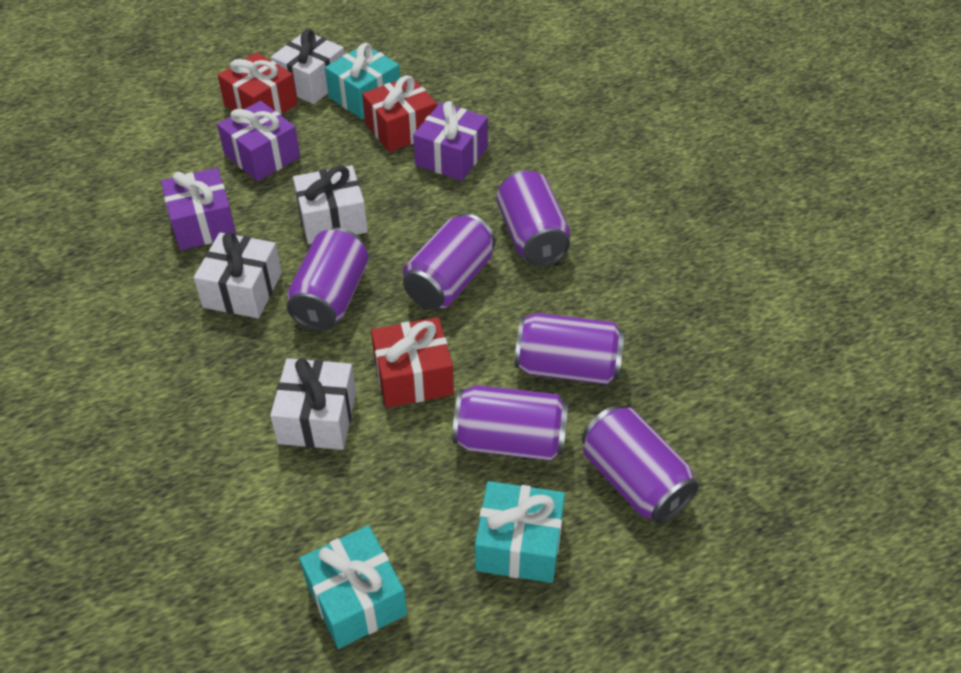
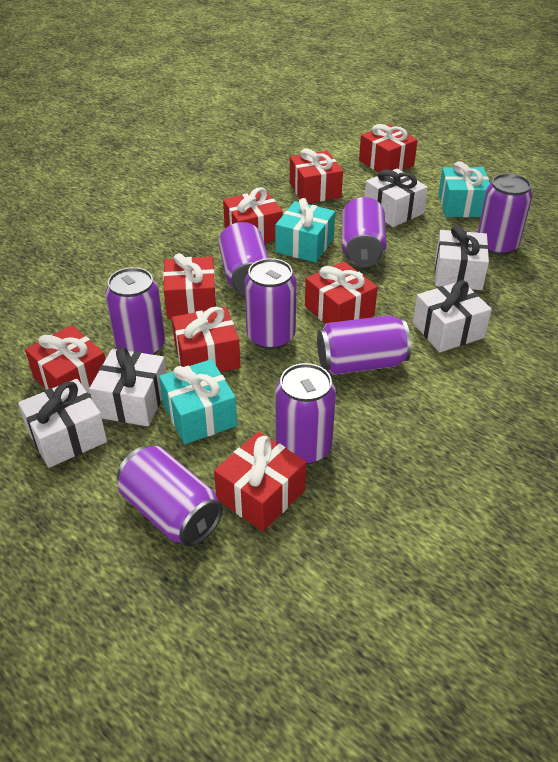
purple can: 6 -> 8
purple gift: 3 -> 0
red gift: 3 -> 8
white gift: 4 -> 5

